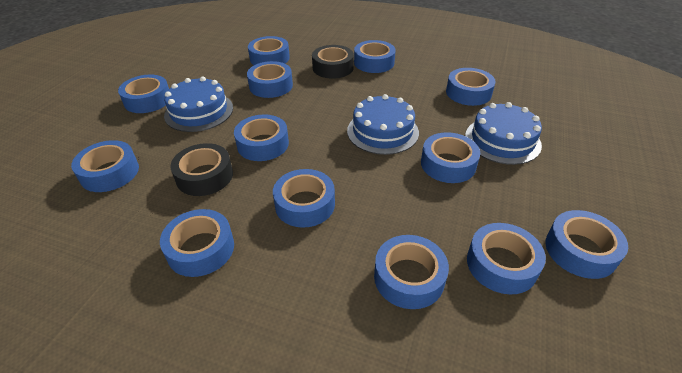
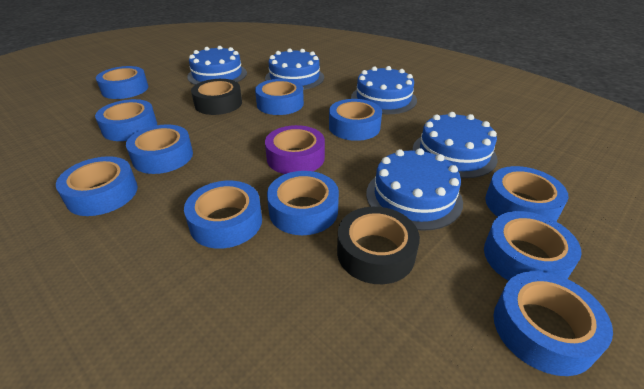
blue cake: 3 -> 5
blue tape: 13 -> 11
purple tape: 0 -> 1

